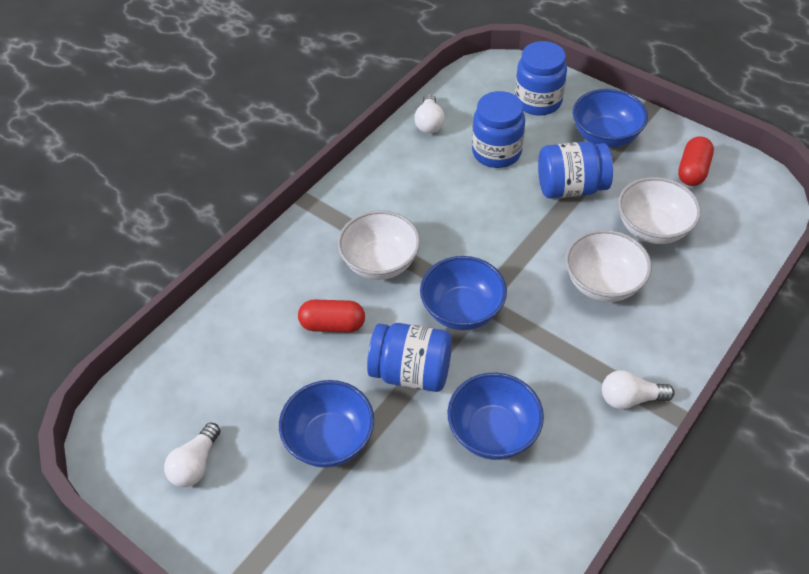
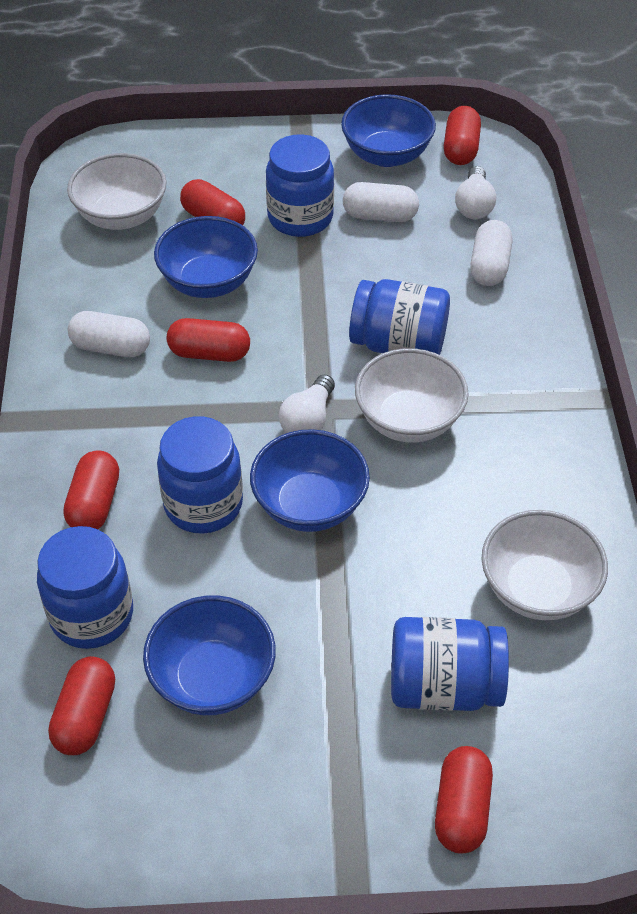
blue jar: 4 -> 5
red capsule: 2 -> 6
white capsule: 0 -> 3
white light bulb: 3 -> 2

